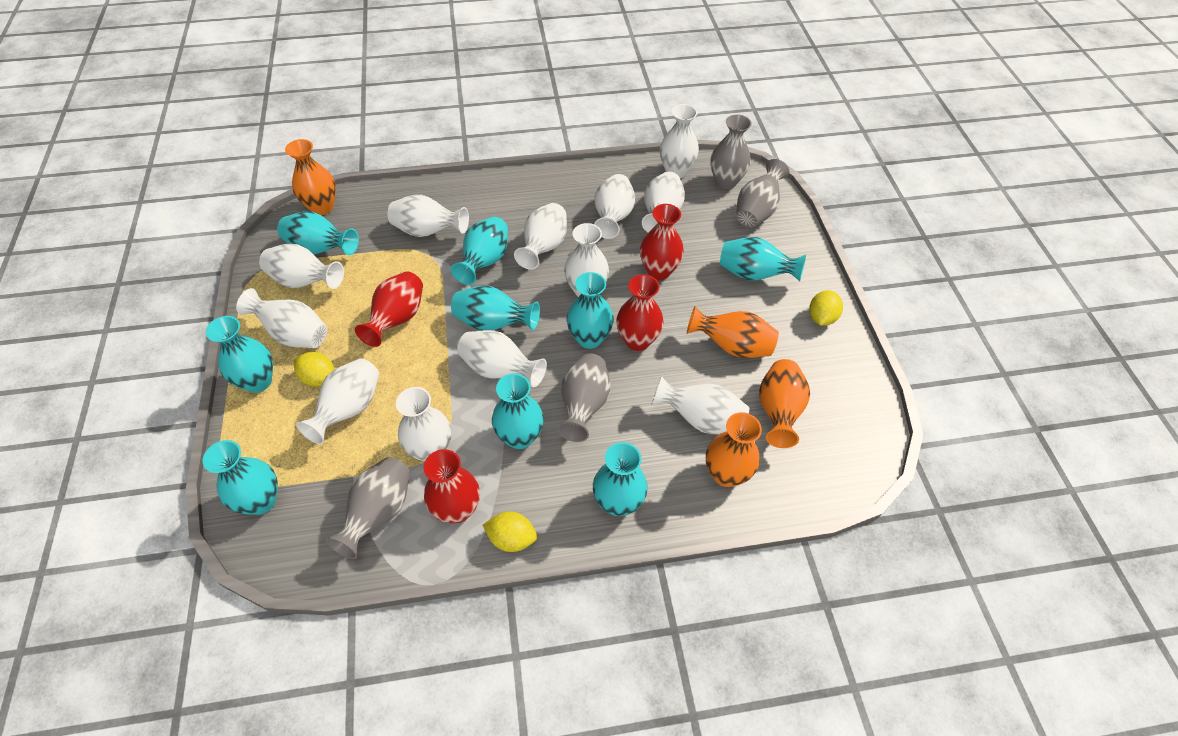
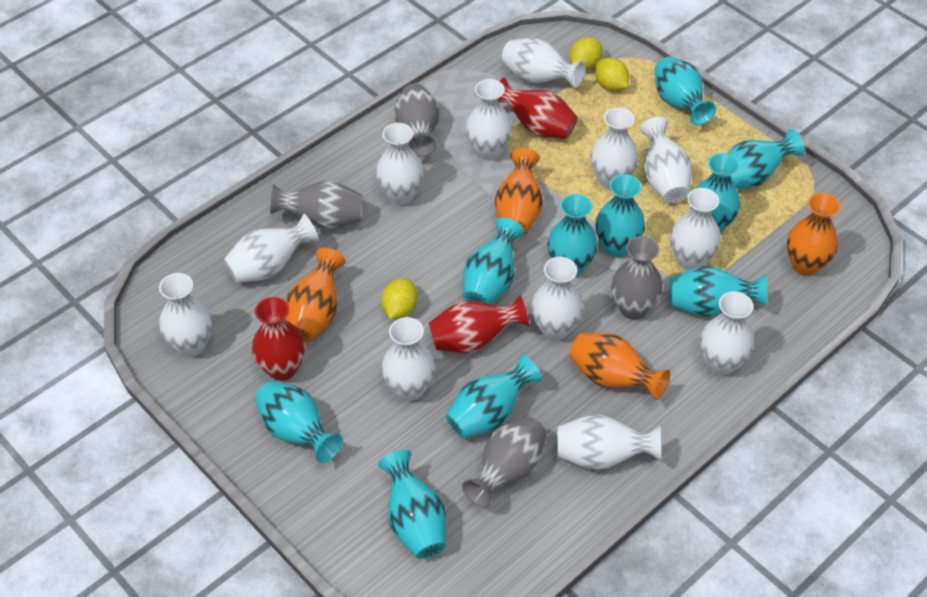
red vase: 4 -> 3
turquoise vase: 9 -> 10

